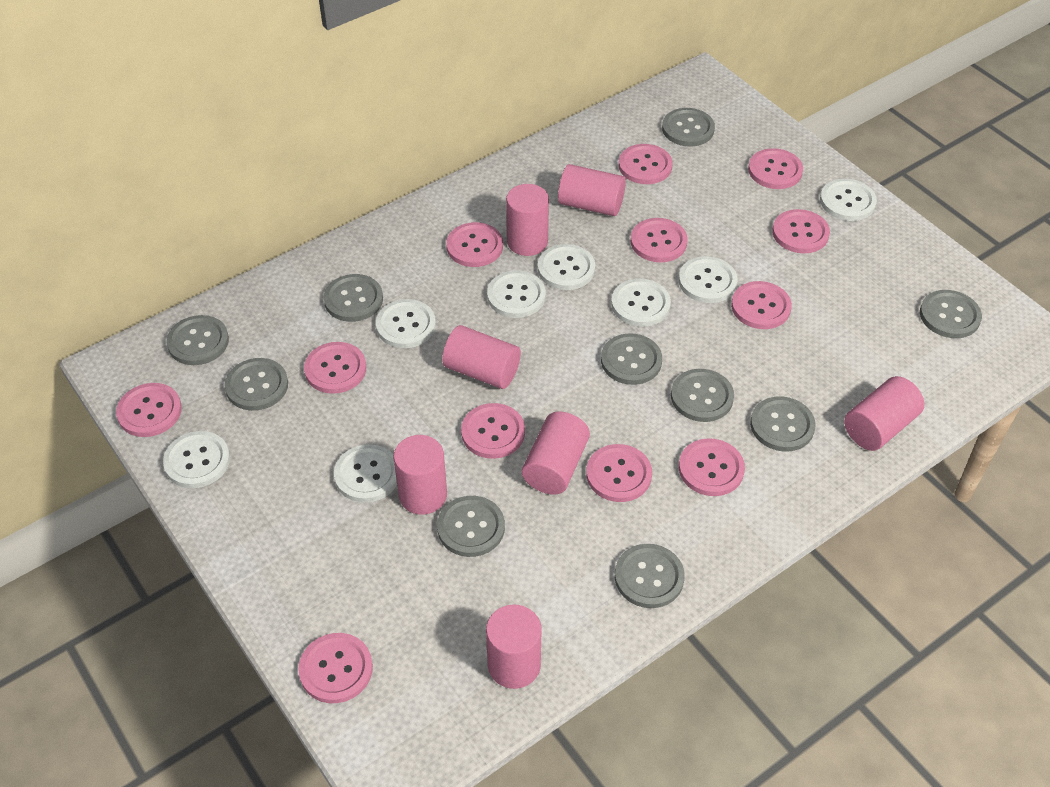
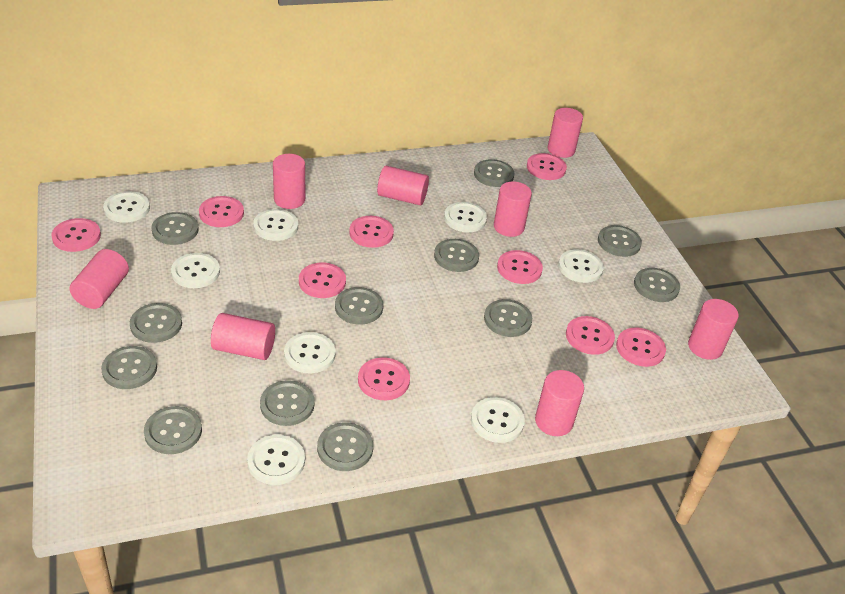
grey button: 10 -> 12
pink button: 12 -> 9
pink cylinder: 7 -> 8

